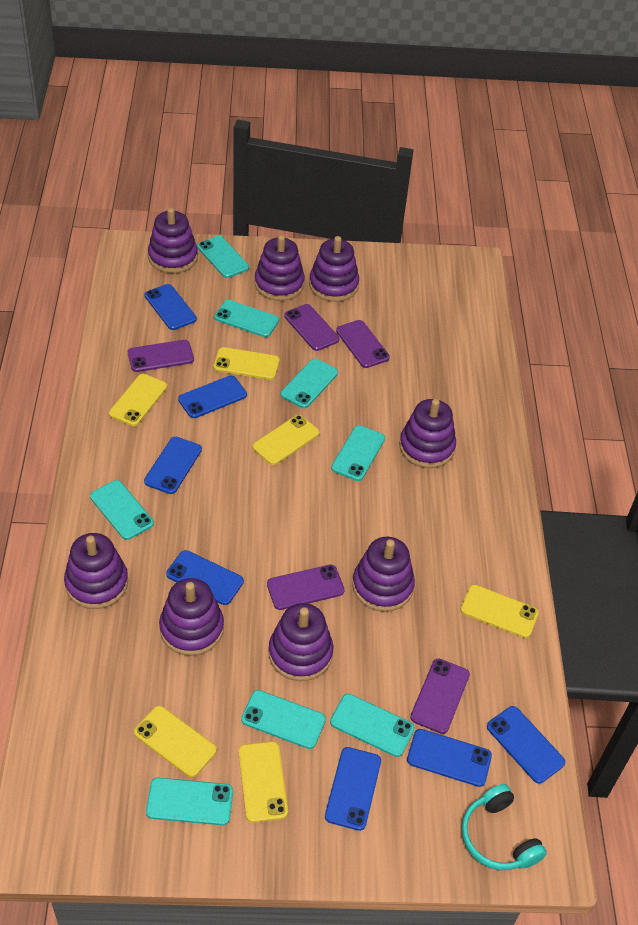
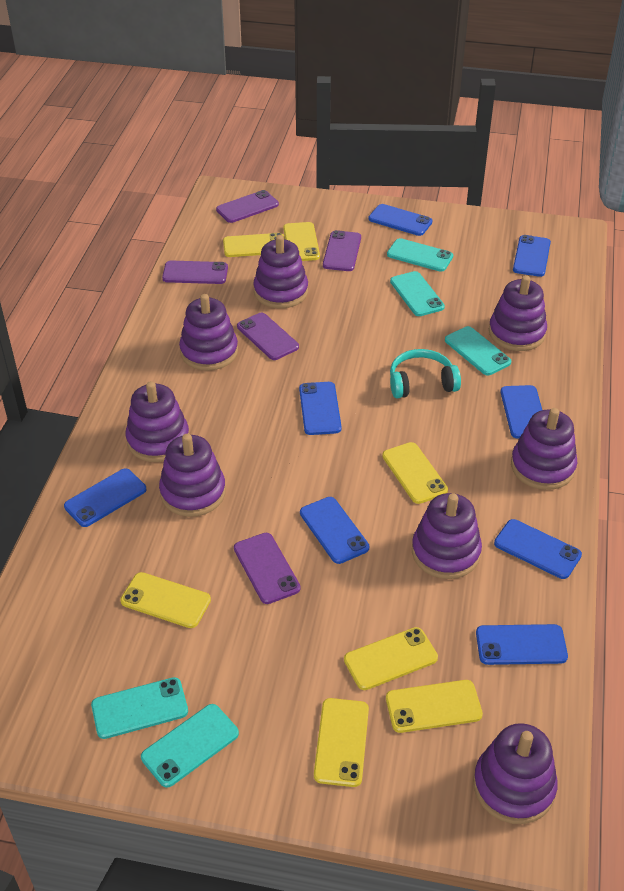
blue phone: 7 -> 8
turquoise phone: 8 -> 5
yellow phone: 6 -> 7

